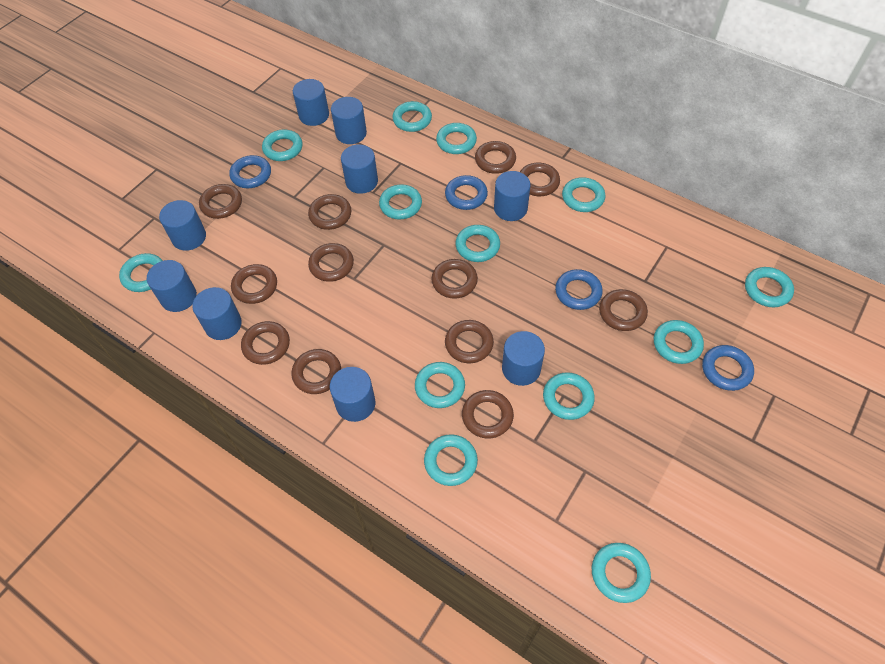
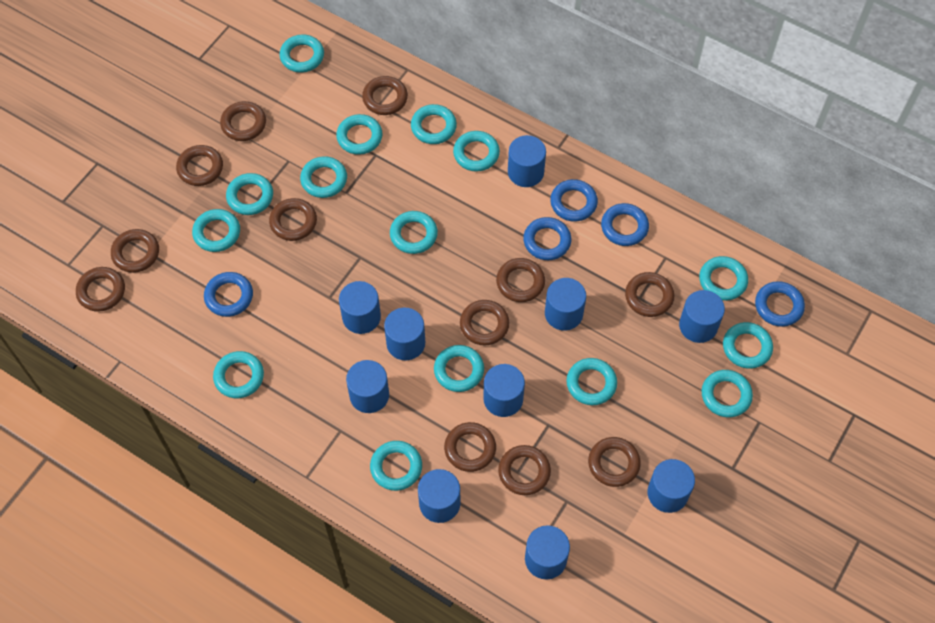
blue cylinder: 9 -> 10
blue ring: 4 -> 5
turquoise ring: 13 -> 15

